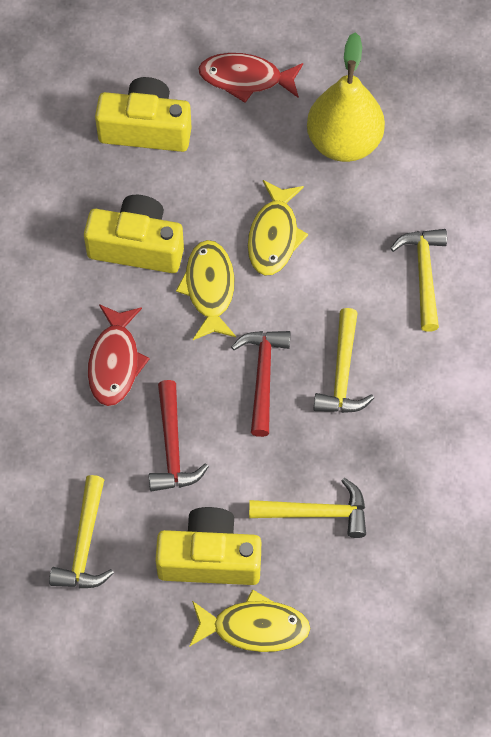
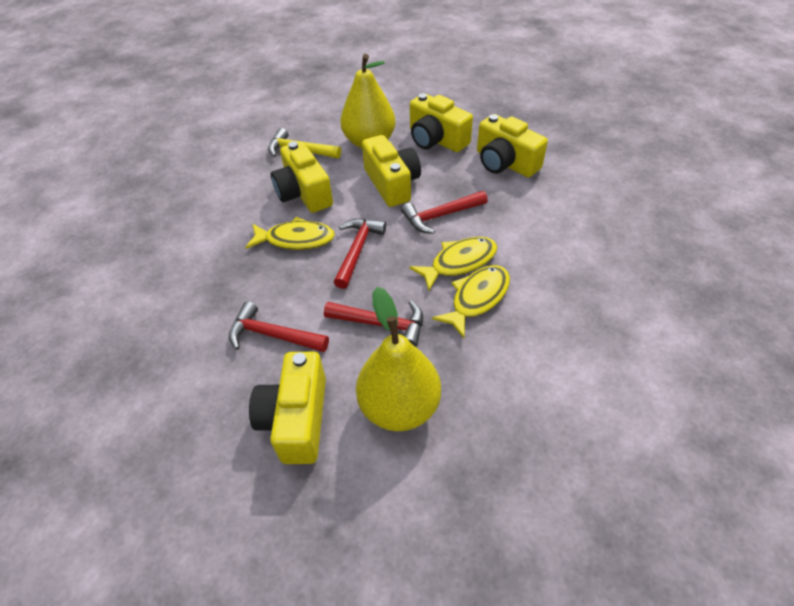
red fish: 2 -> 0
red hammer: 2 -> 4
yellow camera: 3 -> 5
yellow hammer: 4 -> 1
yellow pear: 1 -> 2

